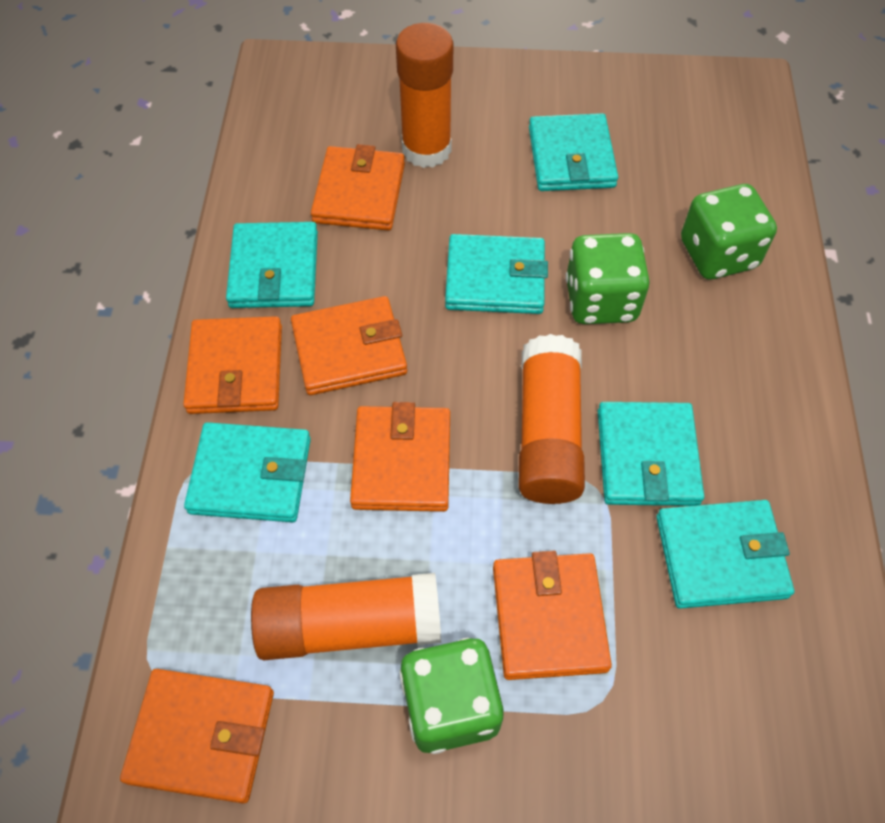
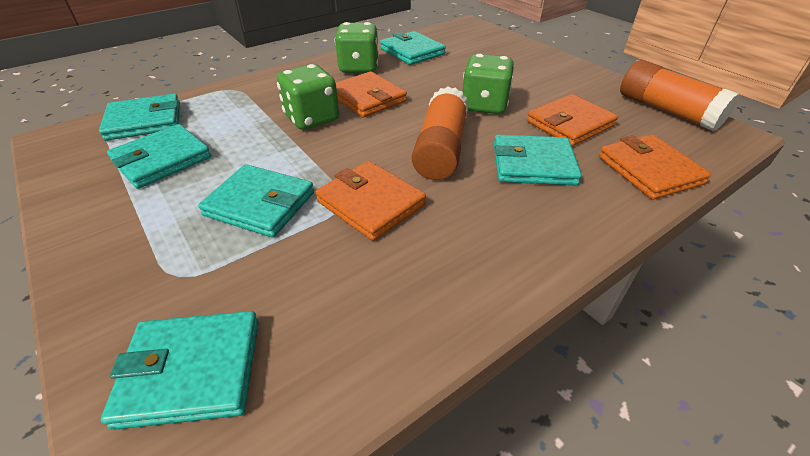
orange glue stick: 3 -> 2
orange wallet: 6 -> 4

